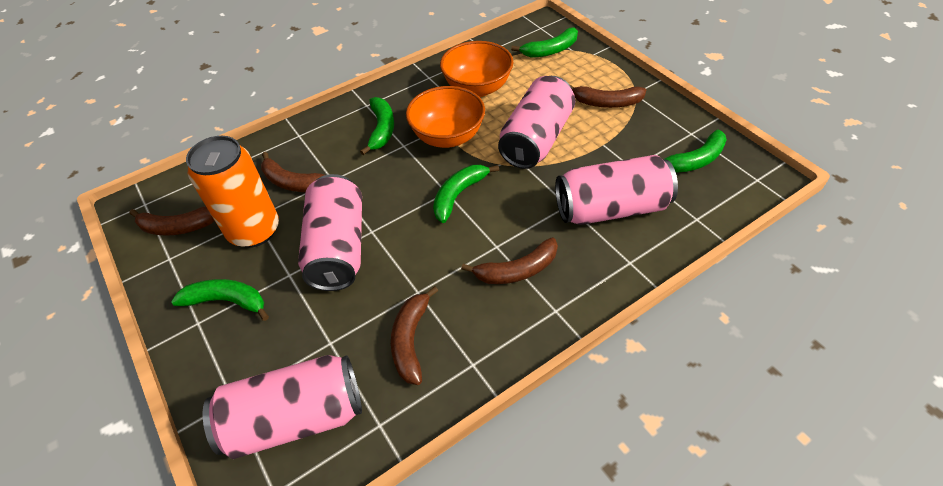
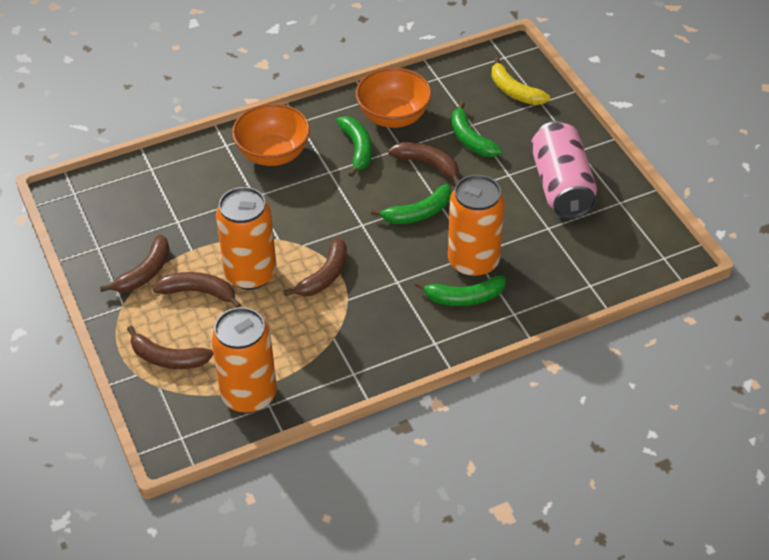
green banana: 5 -> 4
orange can: 1 -> 3
pink can: 4 -> 1
yellow banana: 0 -> 1

